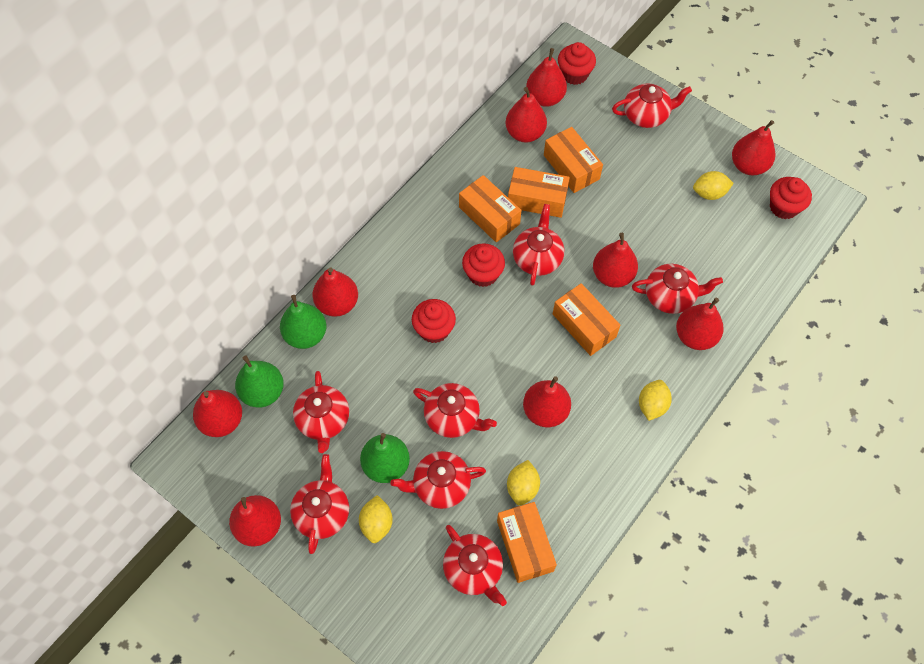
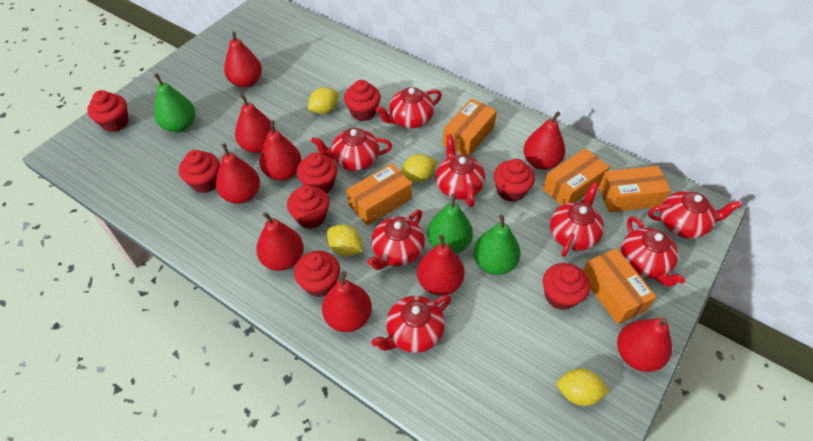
red cupcake: 4 -> 8

